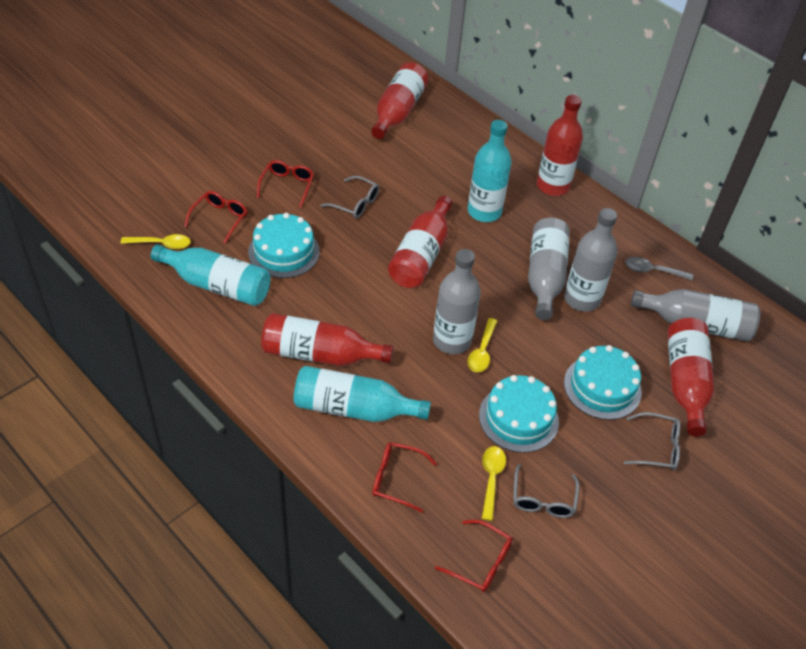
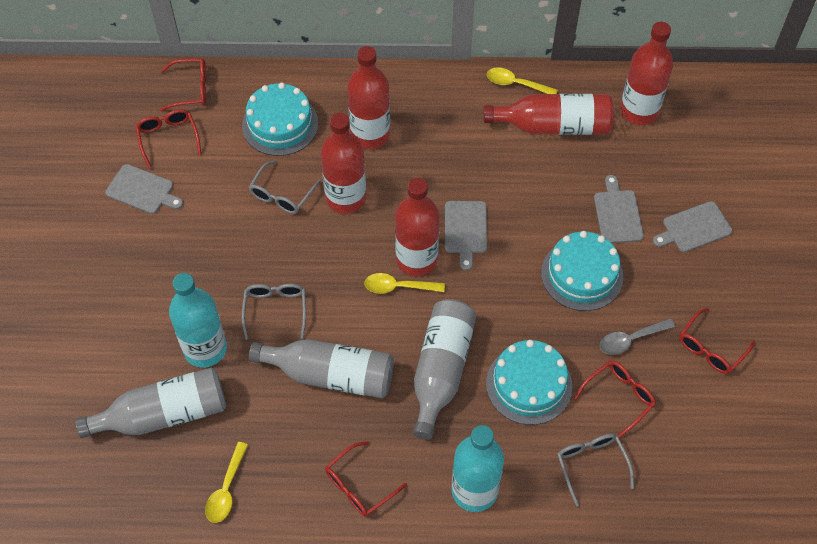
grey bottle: 4 -> 3
grey cutting board: 0 -> 4
red glasses: 4 -> 5
turquoise bottle: 3 -> 2

